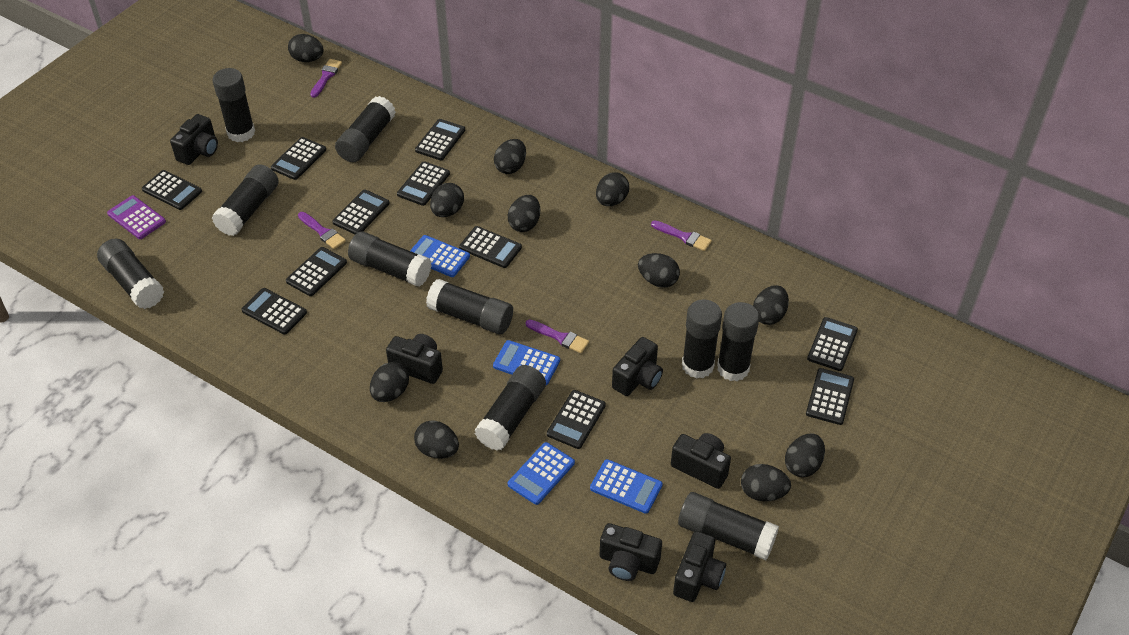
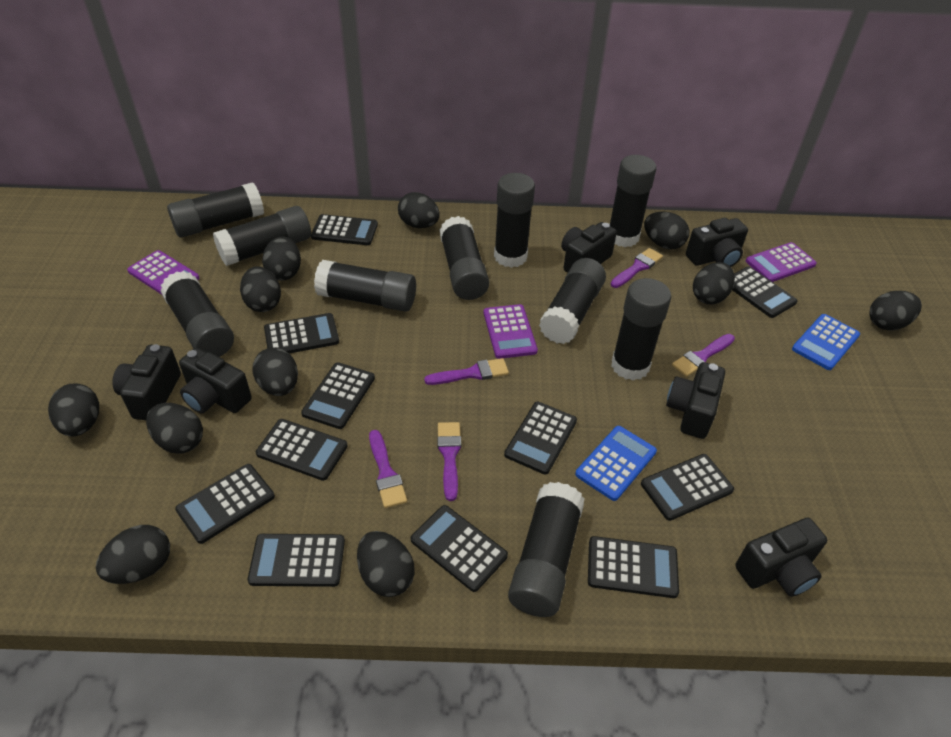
blue calculator: 4 -> 2
purple brush: 4 -> 5
purple calculator: 1 -> 3

